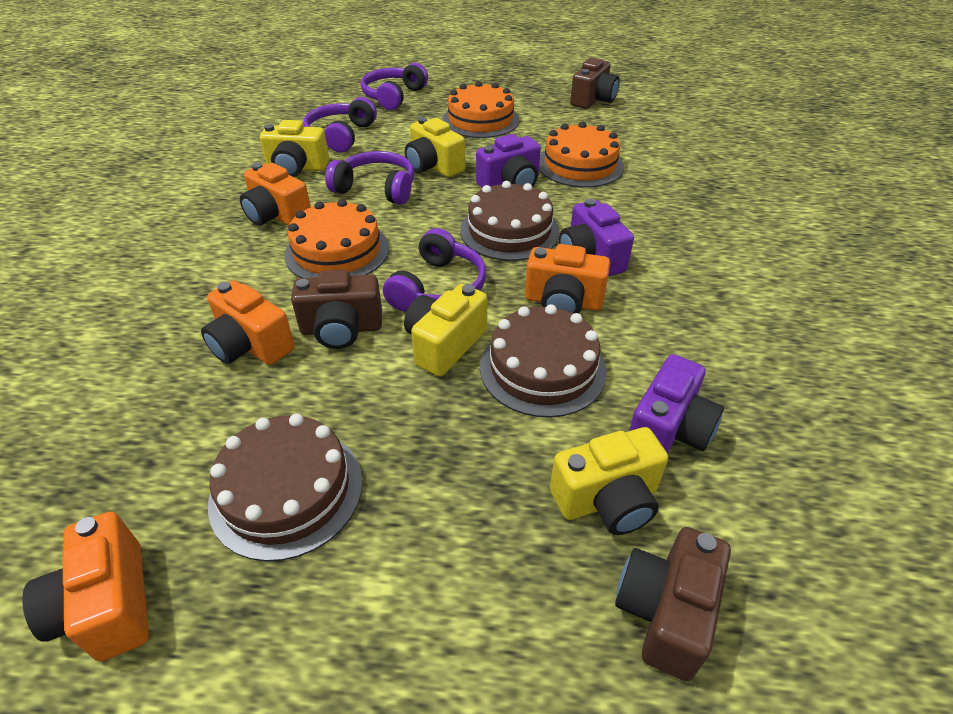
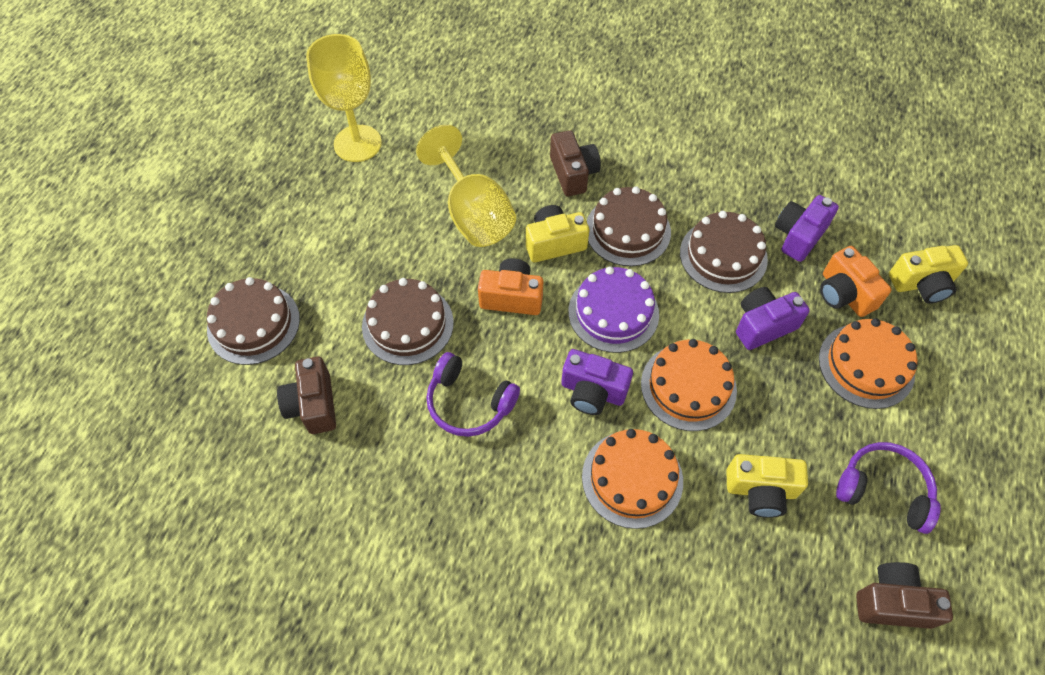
brown cake: 3 -> 4
orange camera: 4 -> 2
purple cake: 0 -> 1
purple headphones: 4 -> 2
yellow camera: 4 -> 3
yellow goblet: 0 -> 2

